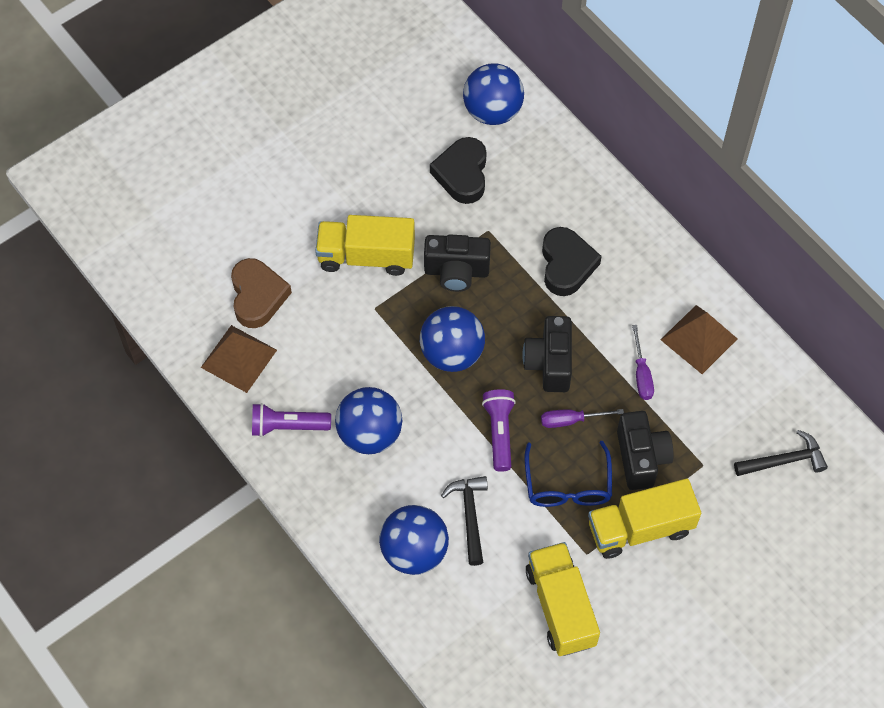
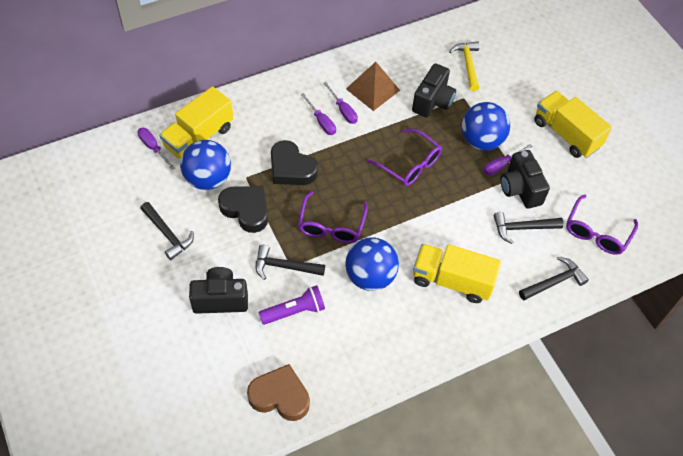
black hammer: 2 -> 4
blue ball: 4 -> 3
blue glasses: 1 -> 0
brown pyramid: 2 -> 1
purple flashlight: 2 -> 1
purple glasses: 0 -> 3
purple screwdriver: 2 -> 4
yellow hammer: 0 -> 1

